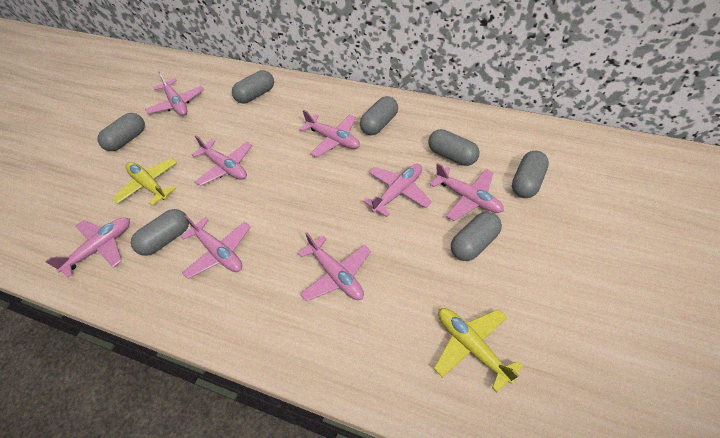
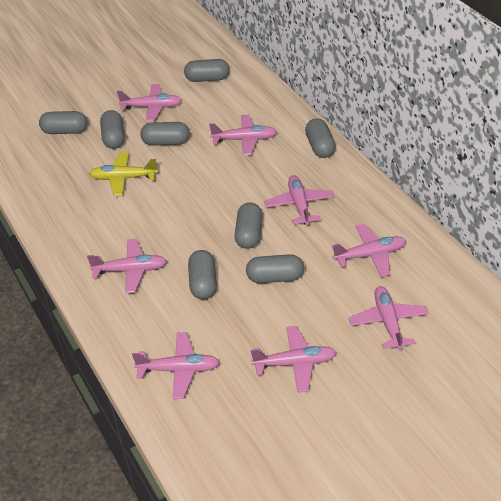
grey capsule: 7 -> 8
yellow plane: 2 -> 1

